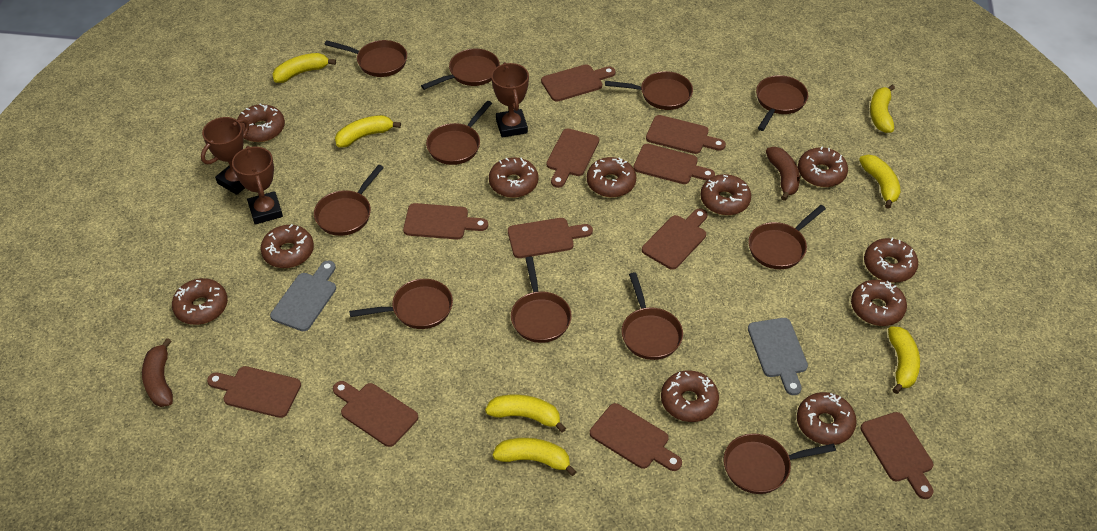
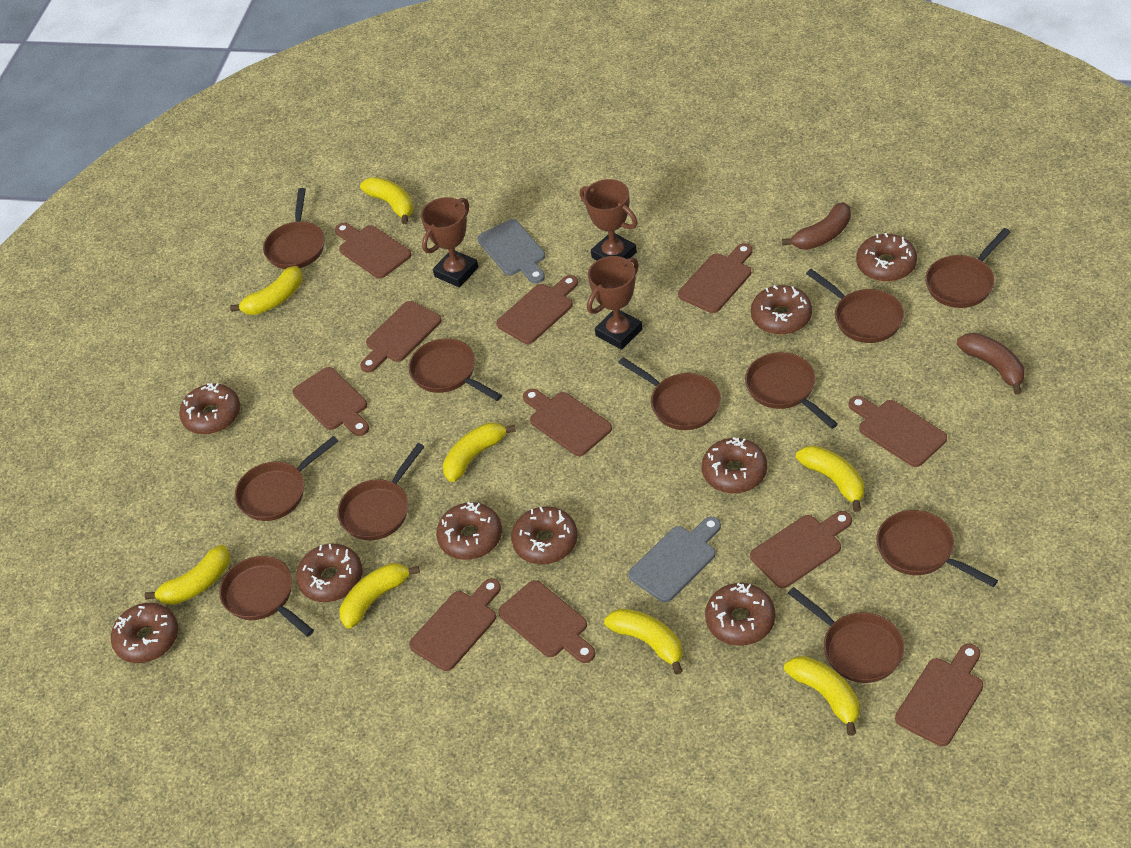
brown donut: 11 -> 9
yellow banana: 7 -> 8

